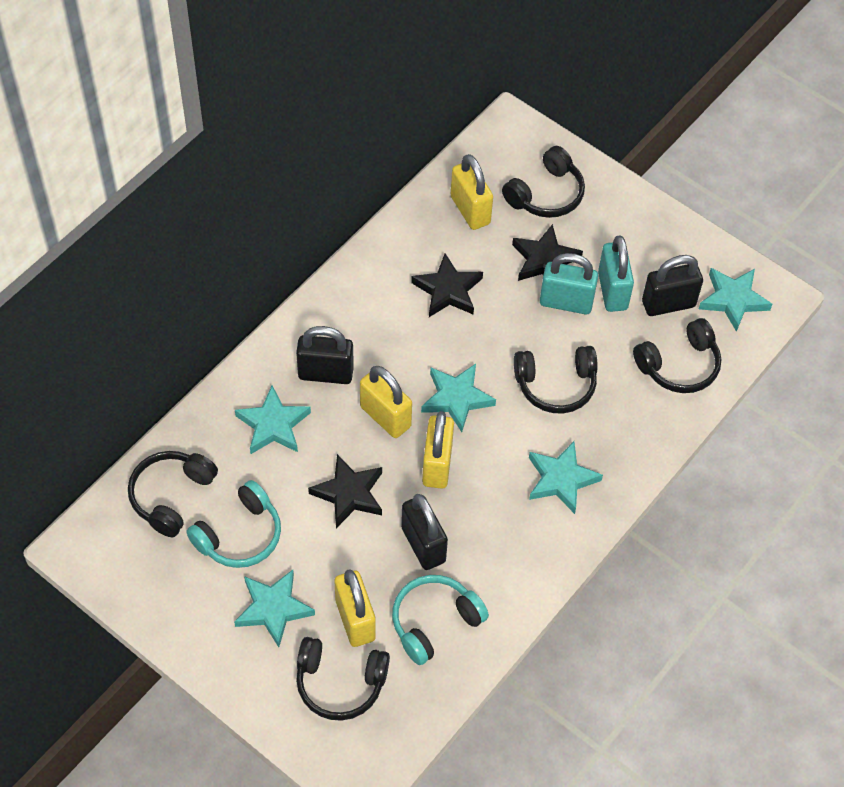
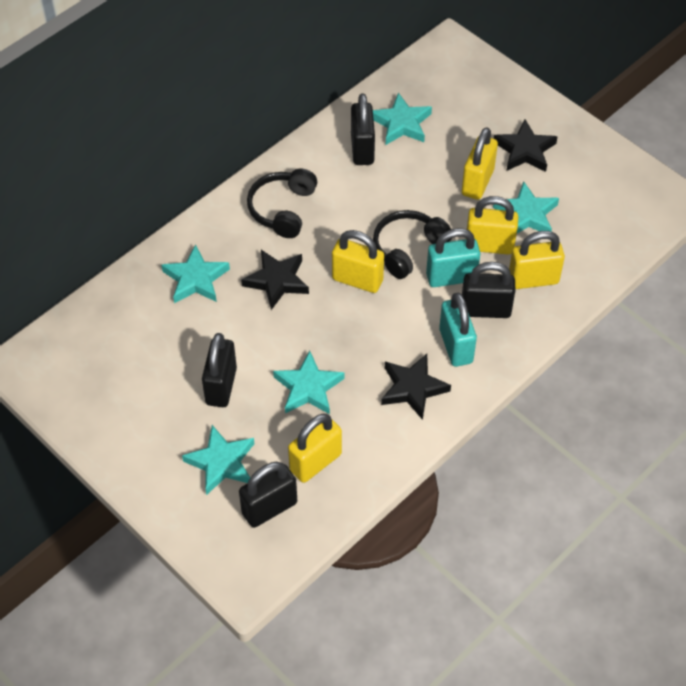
black headphones: 5 -> 2
black padlock: 3 -> 4
turquoise headphones: 2 -> 0
yellow padlock: 4 -> 5

